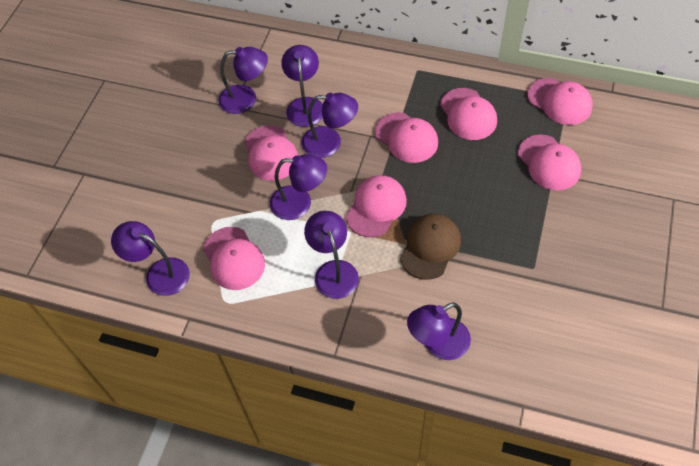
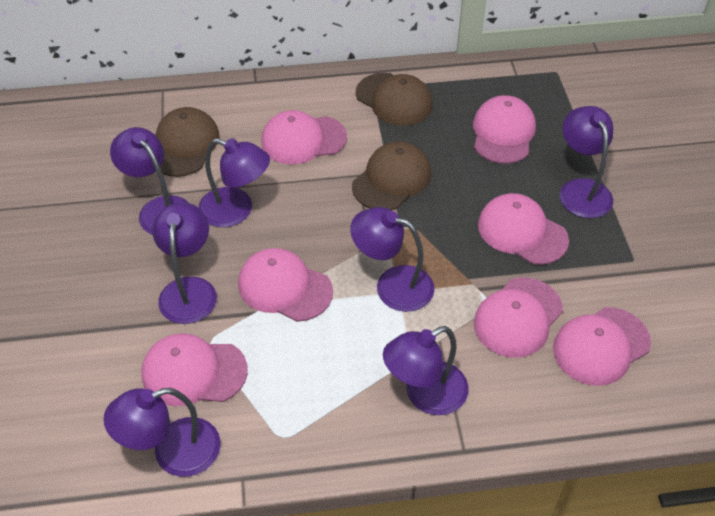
brown cap: 1 -> 3

